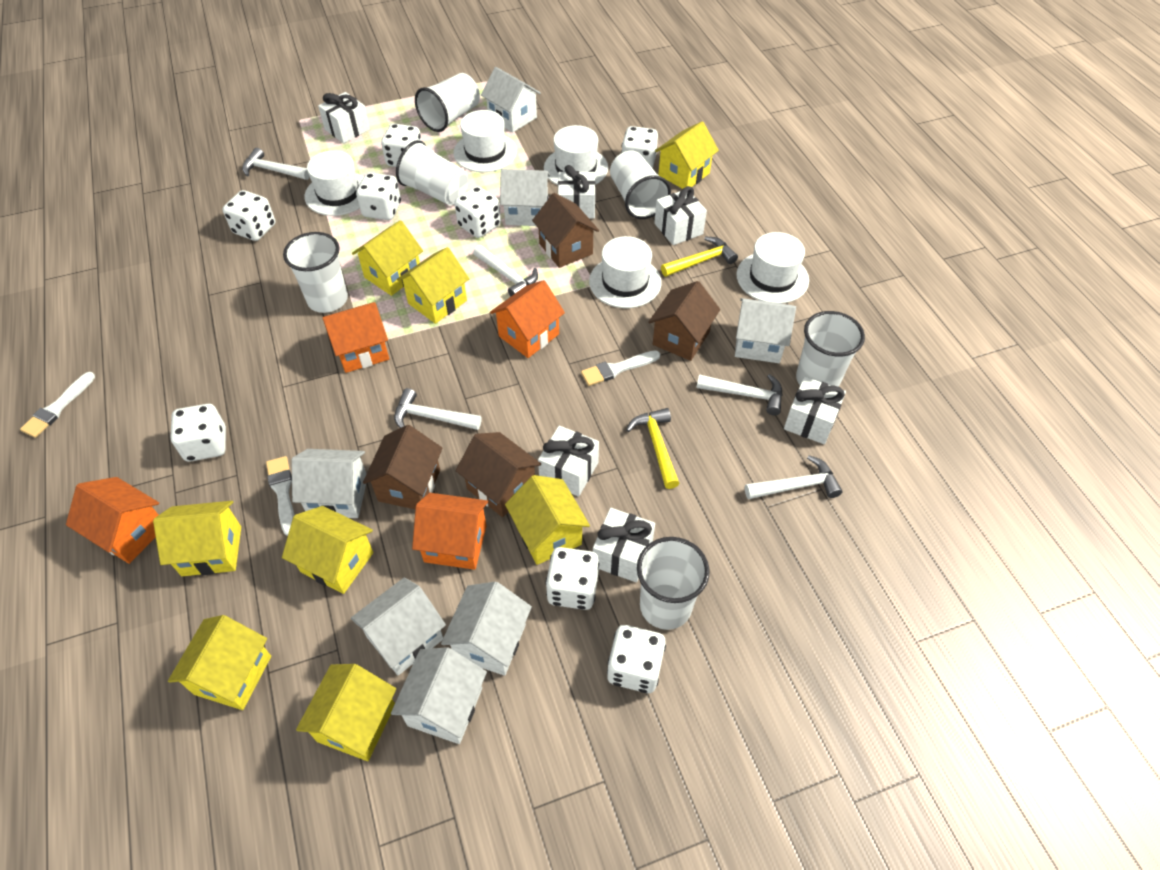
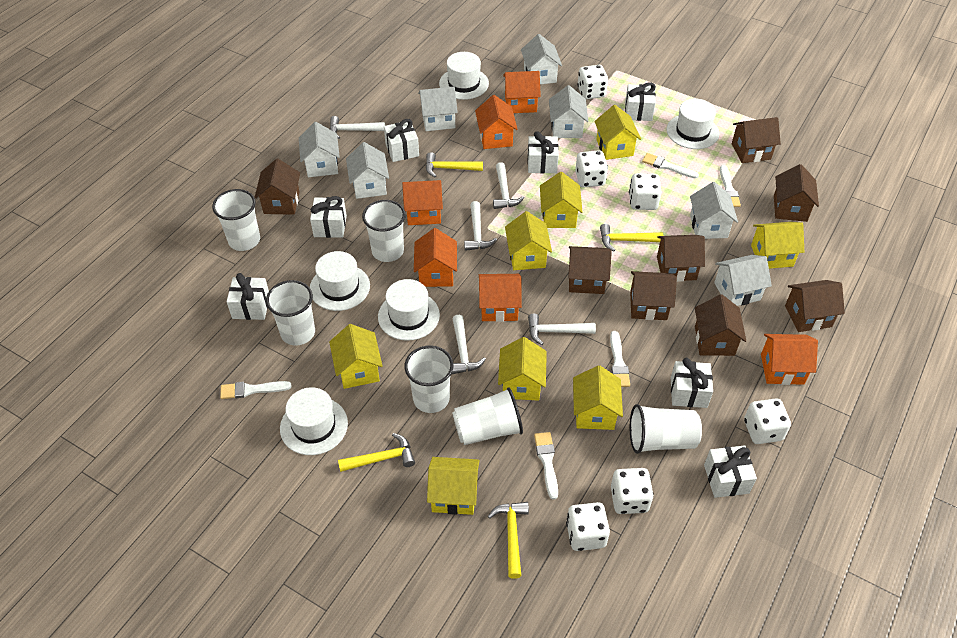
brown house: 4 -> 8
orange house: 4 -> 6
white brush: 3 -> 5
white dice: 8 -> 6
white gift: 6 -> 7
yellow hammer: 2 -> 4

